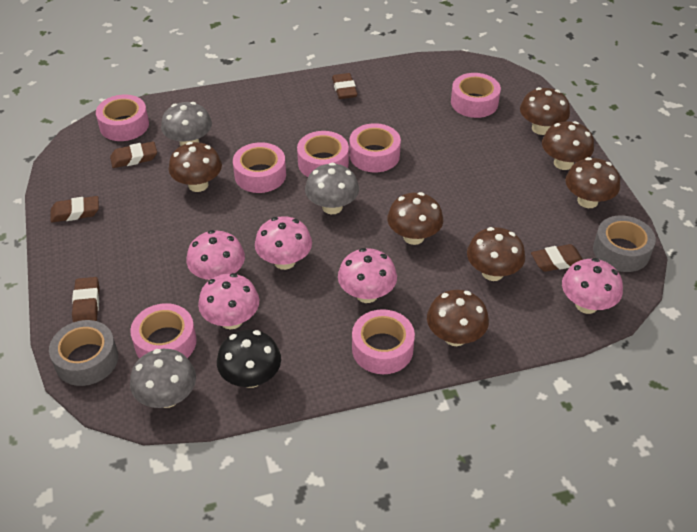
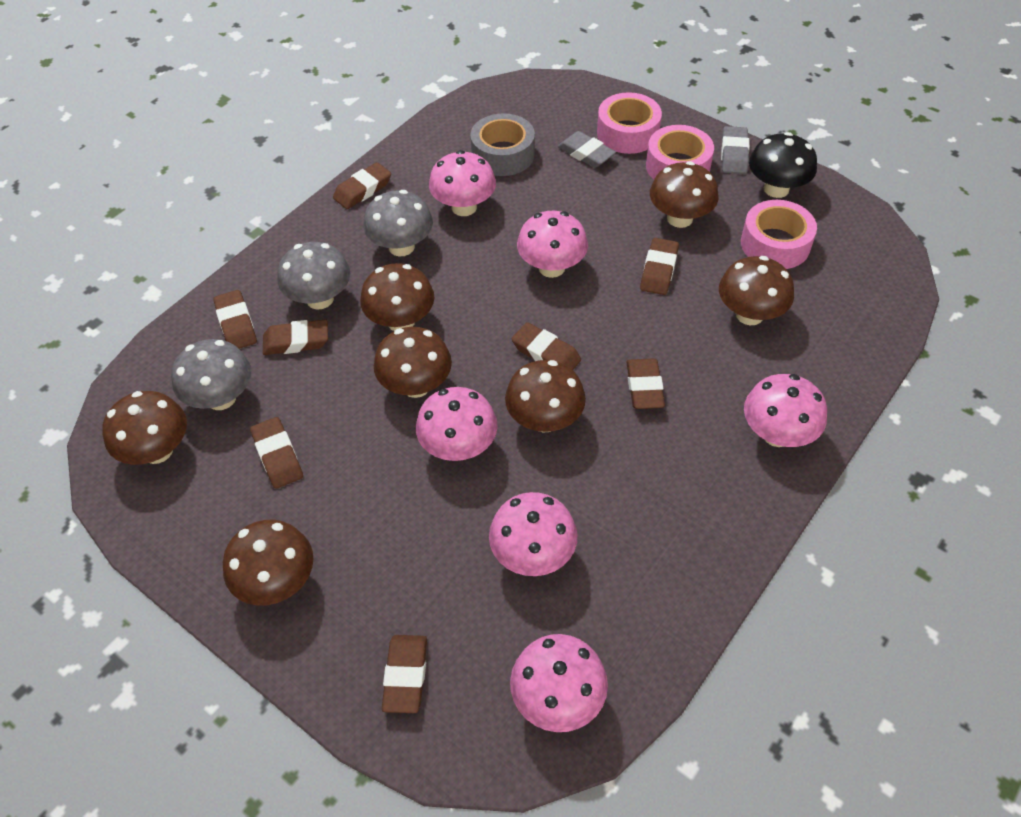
brown eraser: 5 -> 8
grey eraser: 0 -> 2
grey tape: 2 -> 1
pink mushroom: 5 -> 6
pink tape: 7 -> 3

